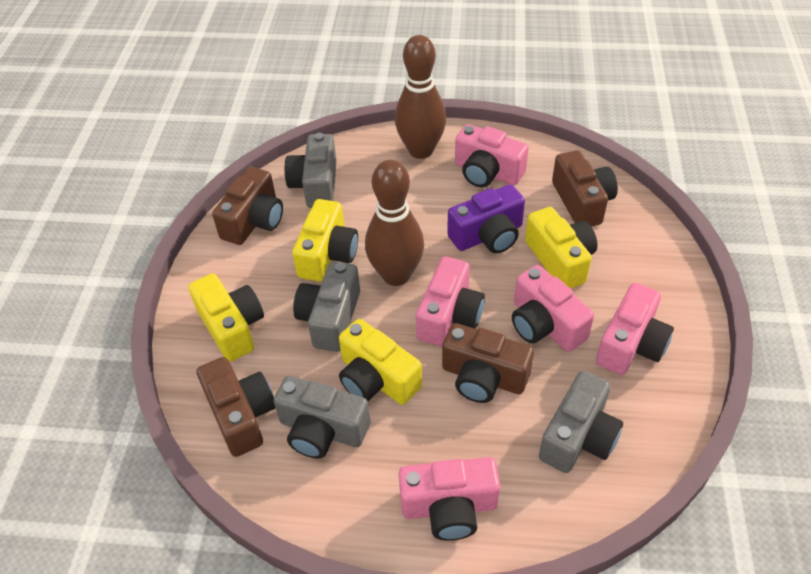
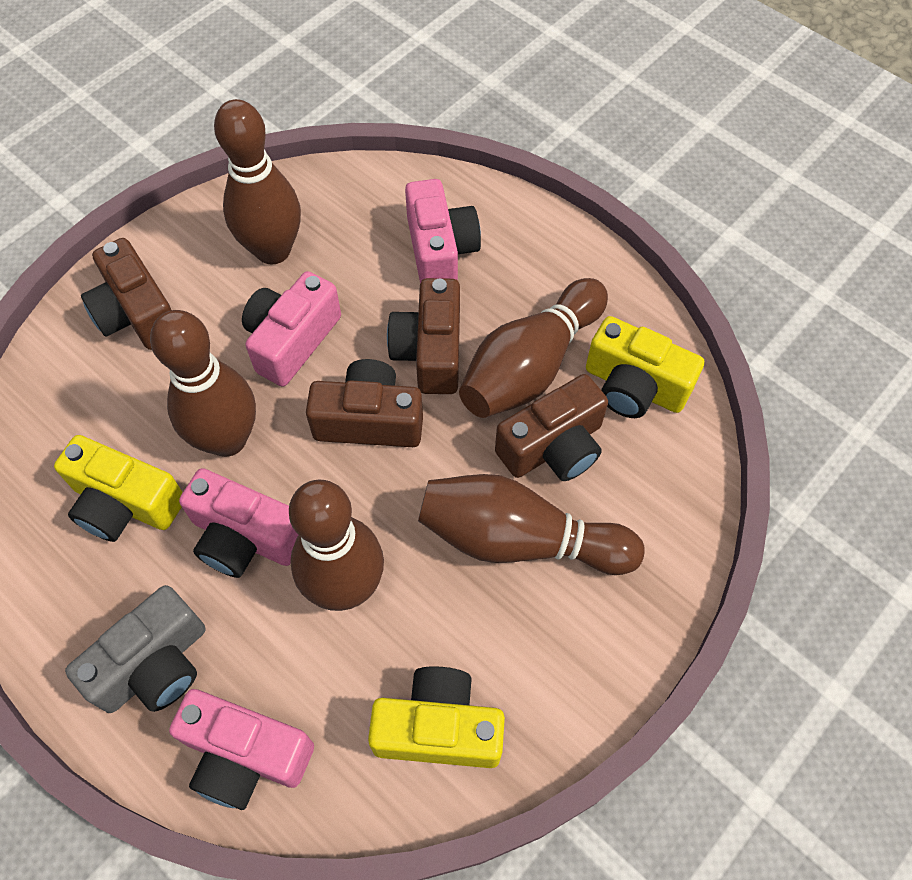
brown bowling pin: 2 -> 5
grey camera: 4 -> 1
pink camera: 5 -> 4
purple camera: 1 -> 0
yellow camera: 4 -> 3

